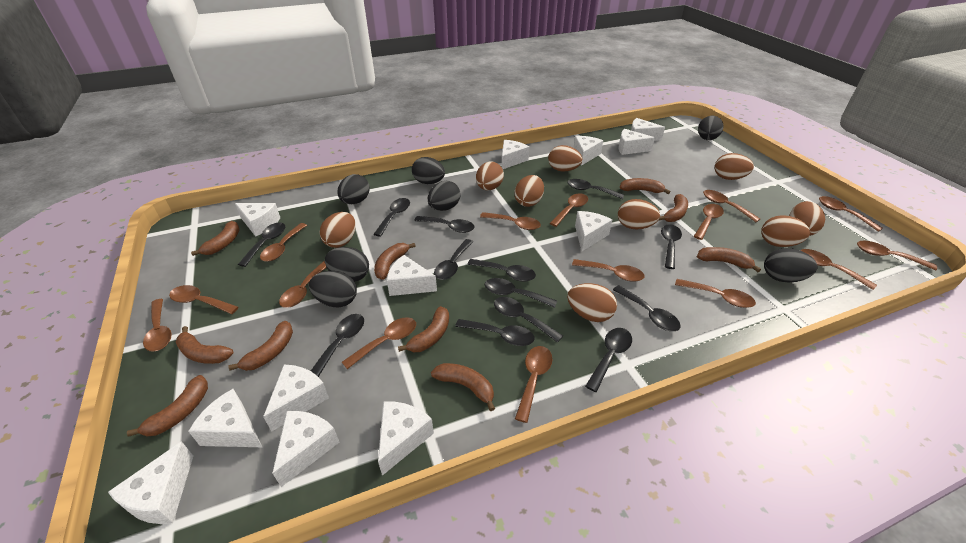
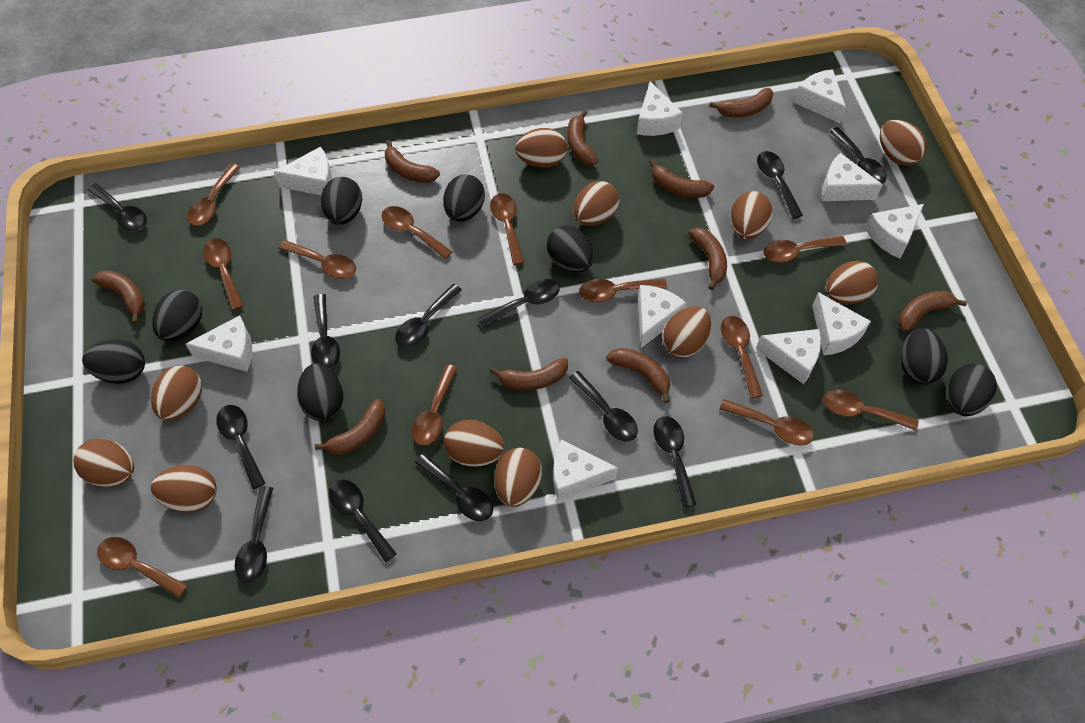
black egg: 7 -> 8
black spoon: 13 -> 12
brown egg: 9 -> 11
brown spoon: 15 -> 12
white cheese: 12 -> 10

